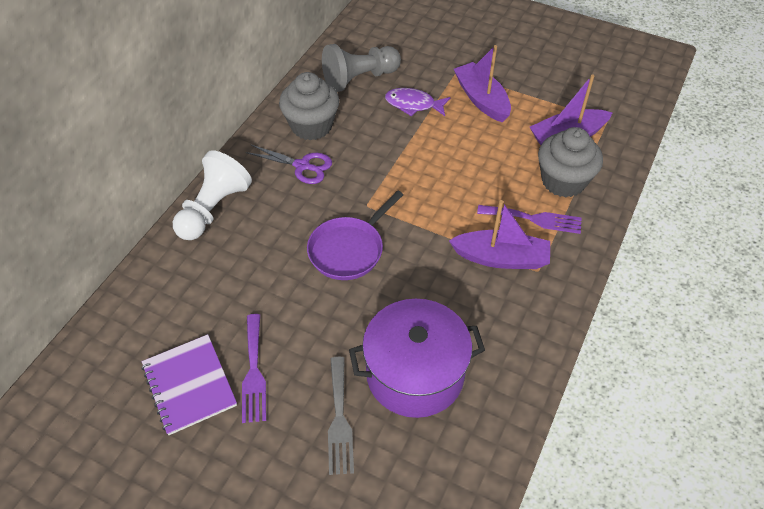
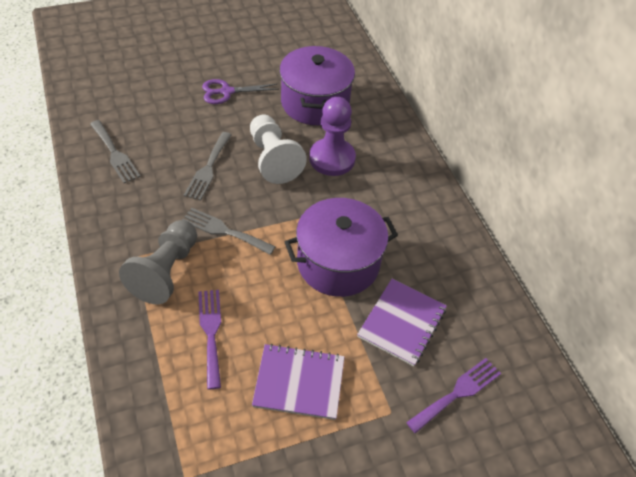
grey cupcake: 2 -> 0
grey fork: 1 -> 3
purple boat: 3 -> 0
purple fish: 1 -> 0
purple notebook: 1 -> 2
purple pan: 1 -> 0
purple pawn: 0 -> 1
purple pot: 1 -> 2

